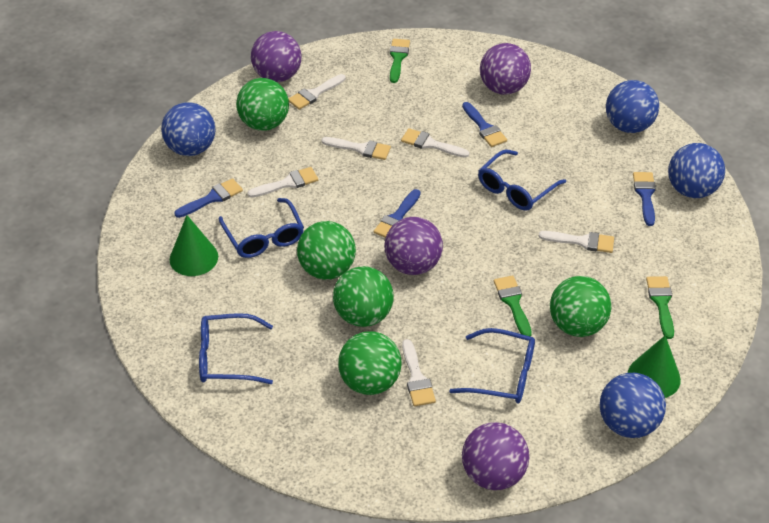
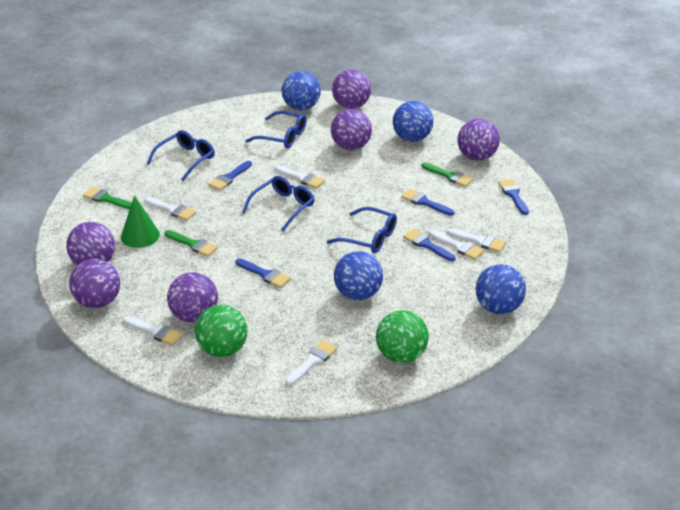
blue brush: 4 -> 5
green ball: 5 -> 2
green cone: 2 -> 1
purple ball: 4 -> 6

